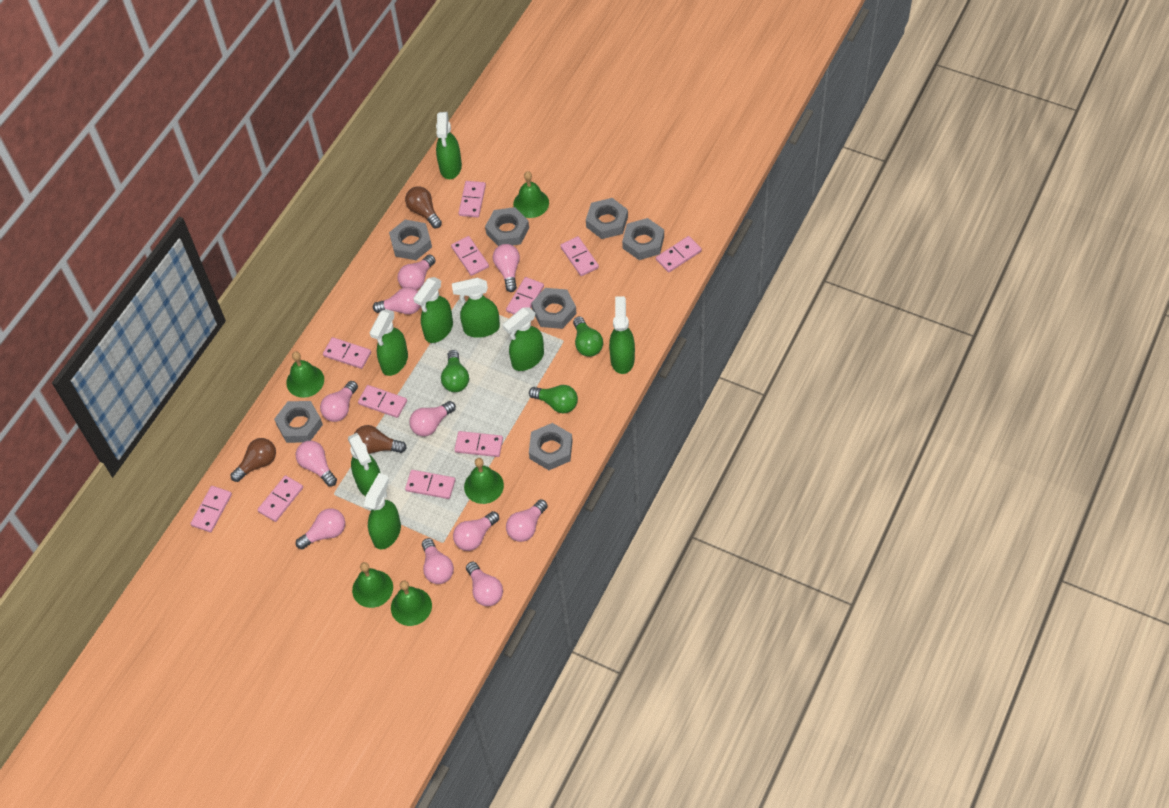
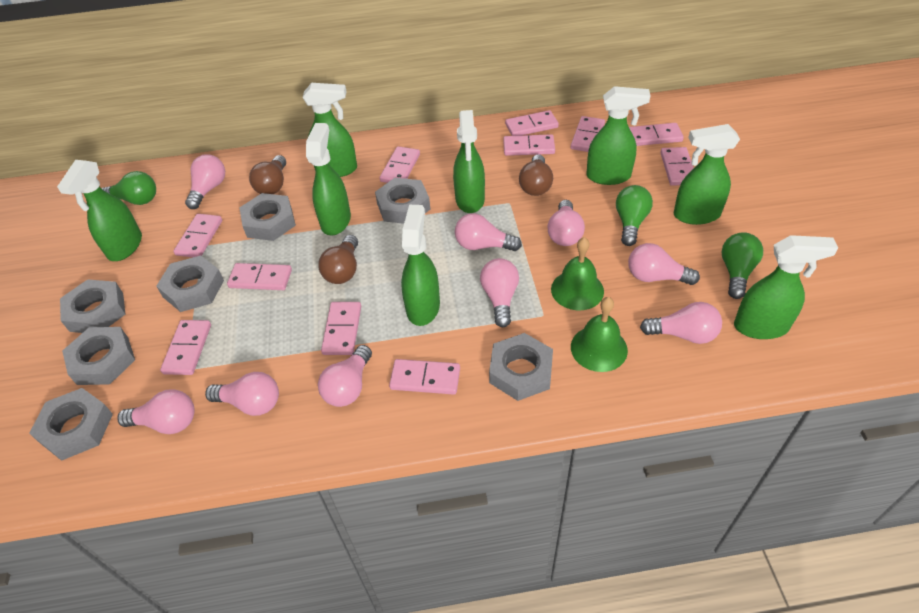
green bell: 5 -> 2
pink light bulb: 11 -> 9

